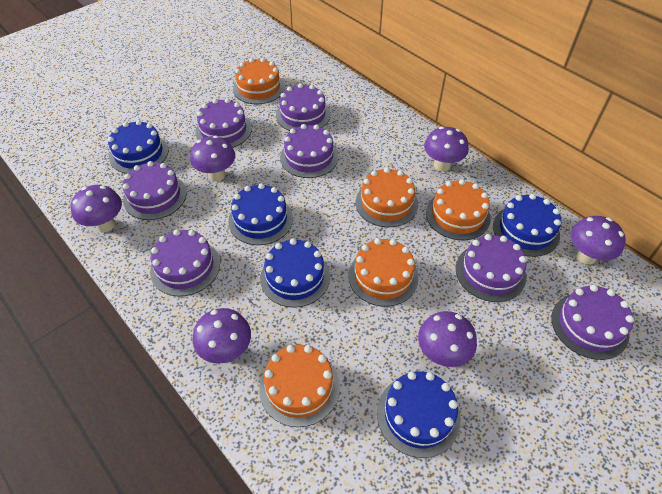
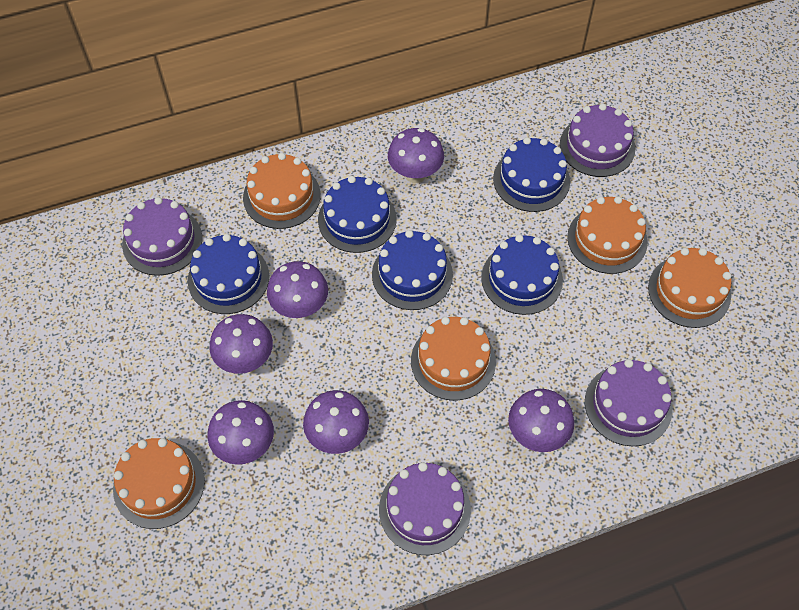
purple cake: 7 -> 4

